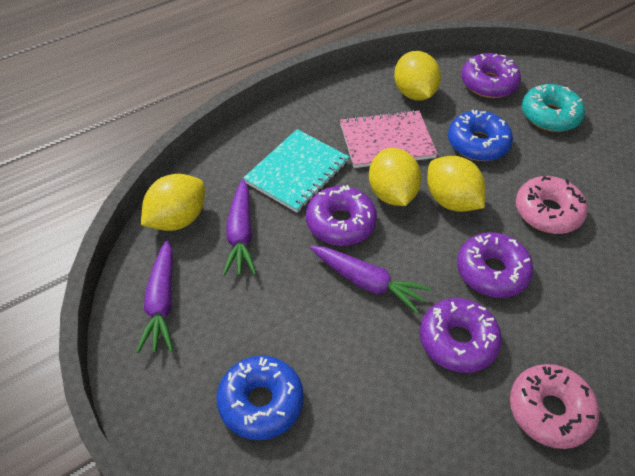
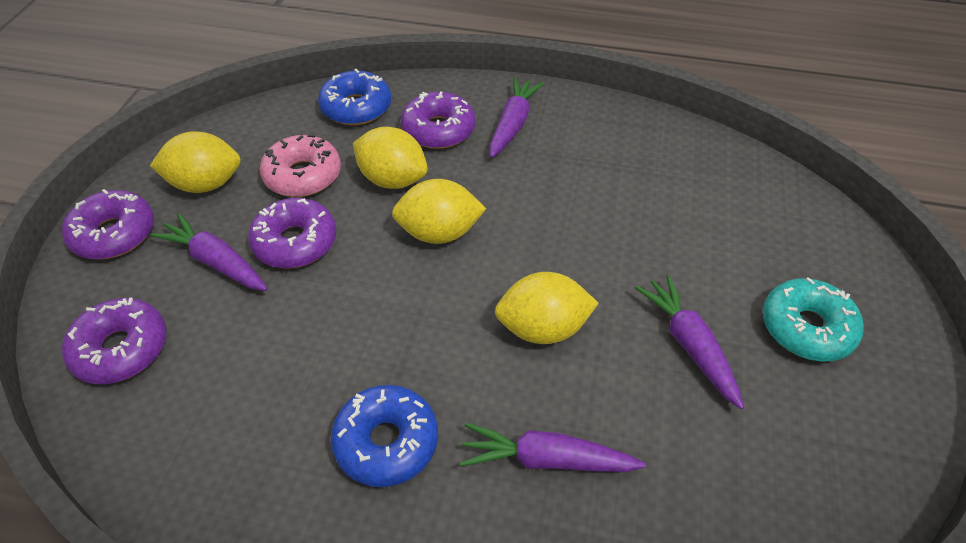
pink donut: 2 -> 1
pink notebook: 1 -> 0
purple carrot: 3 -> 4
turquoise notebook: 1 -> 0

